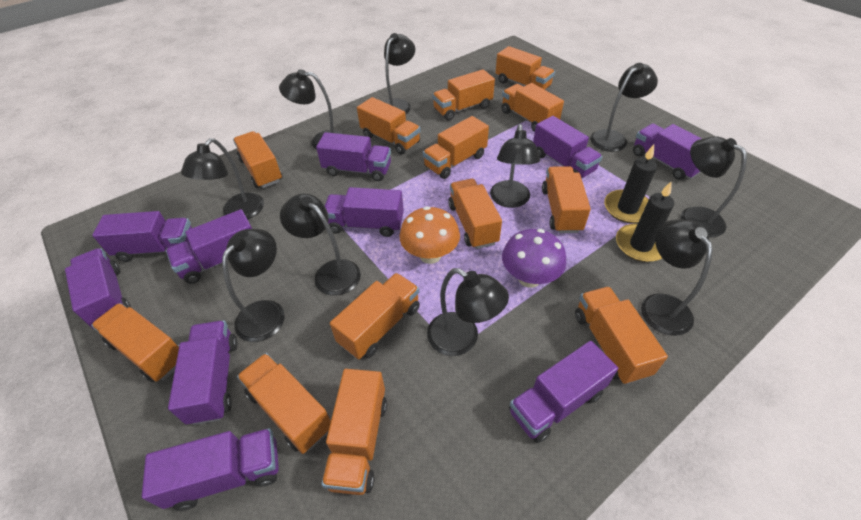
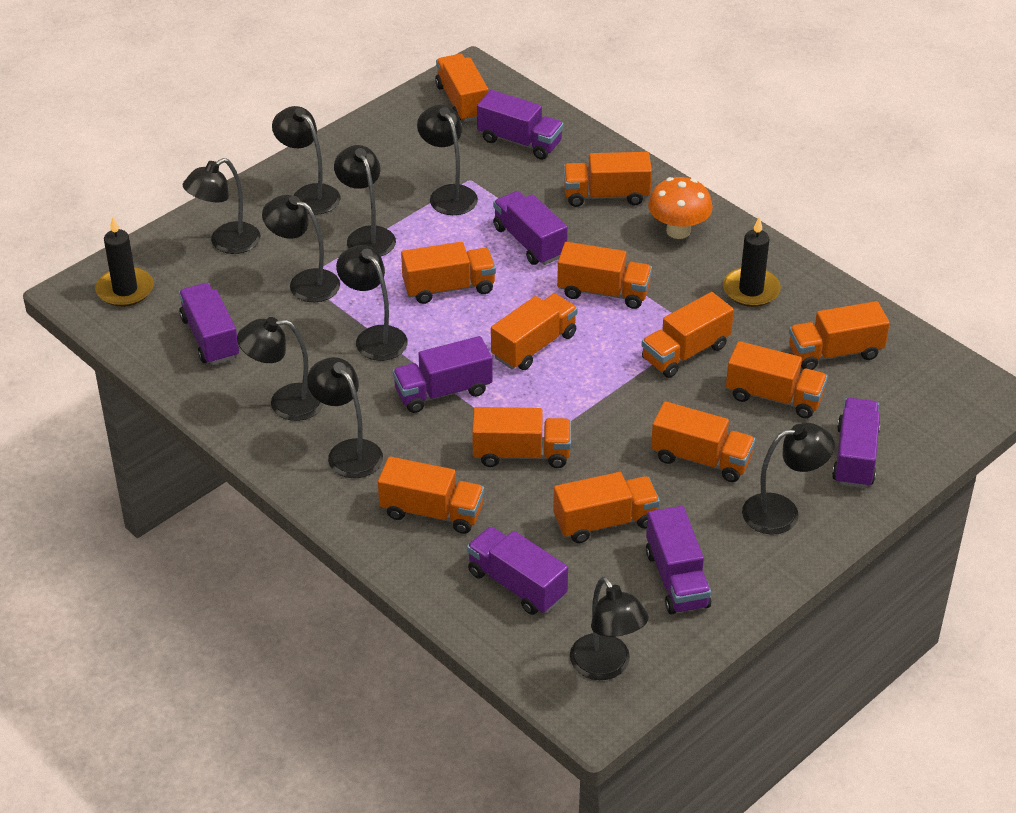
orange truck: 13 -> 12
purple mushroom: 1 -> 0
purple truck: 10 -> 7

